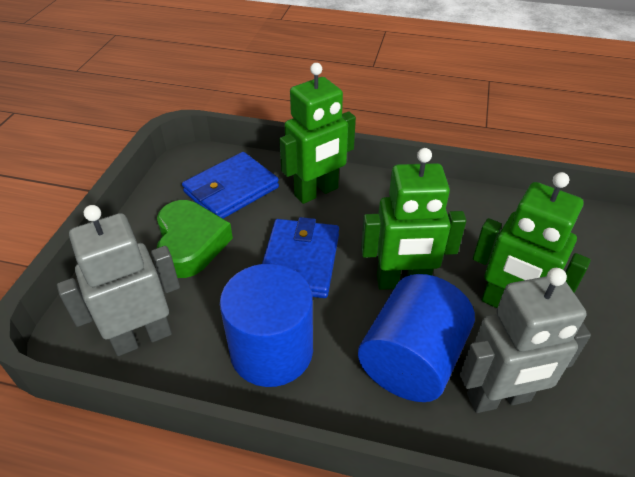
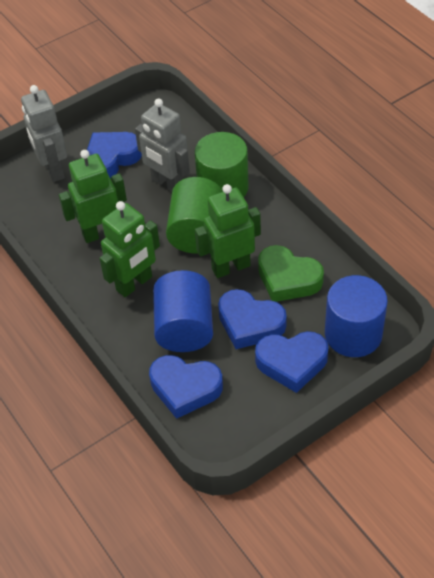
blue heart: 0 -> 4
blue wallet: 2 -> 0
green cylinder: 0 -> 2

